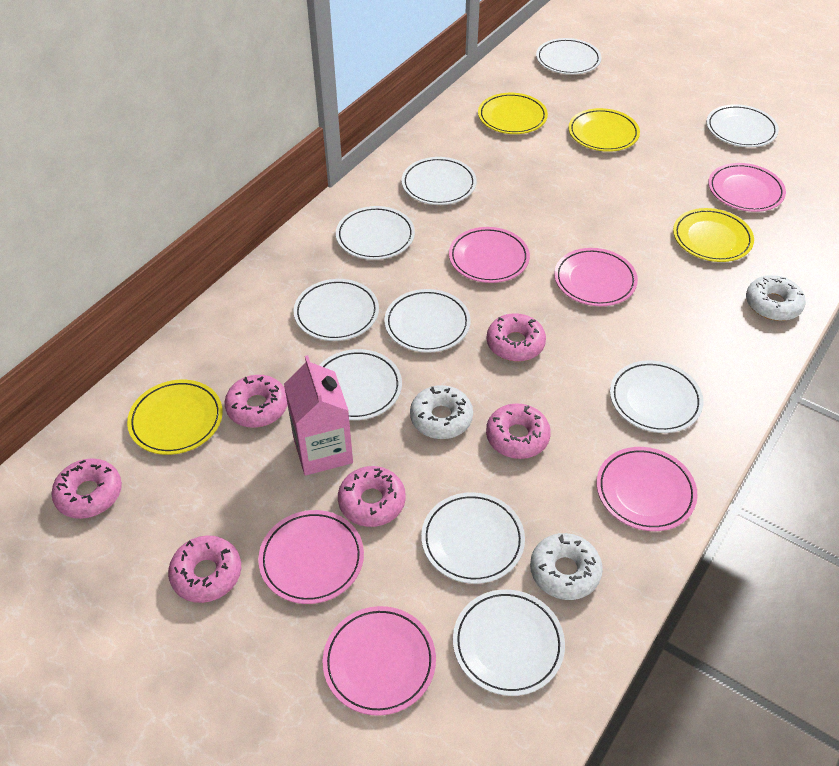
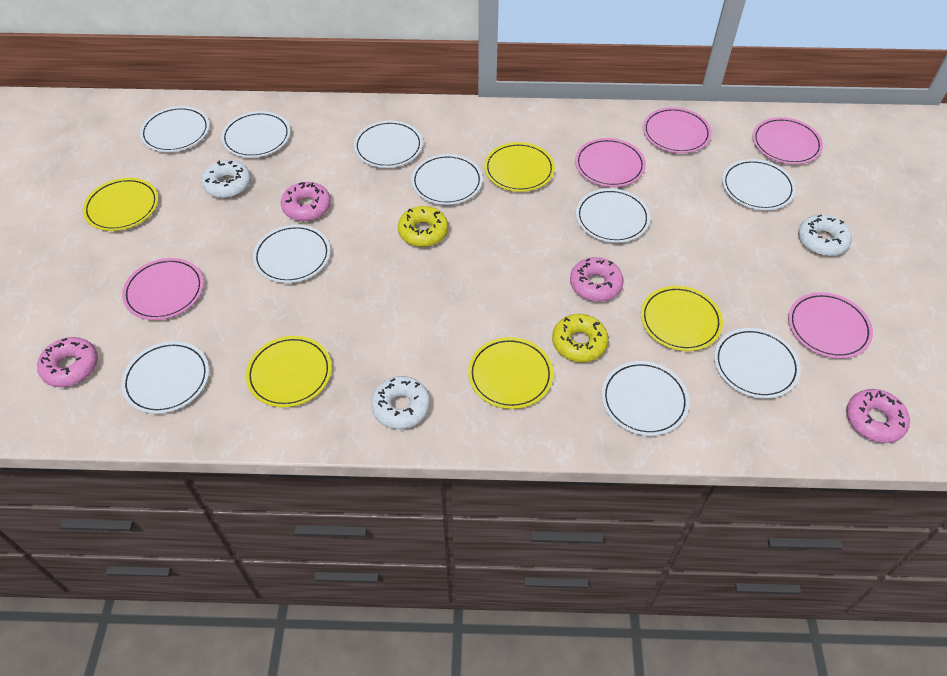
pink carton: 1 -> 0
pink donut: 6 -> 4
pink plate: 6 -> 5
yellow donut: 0 -> 2
yellow plate: 4 -> 5

